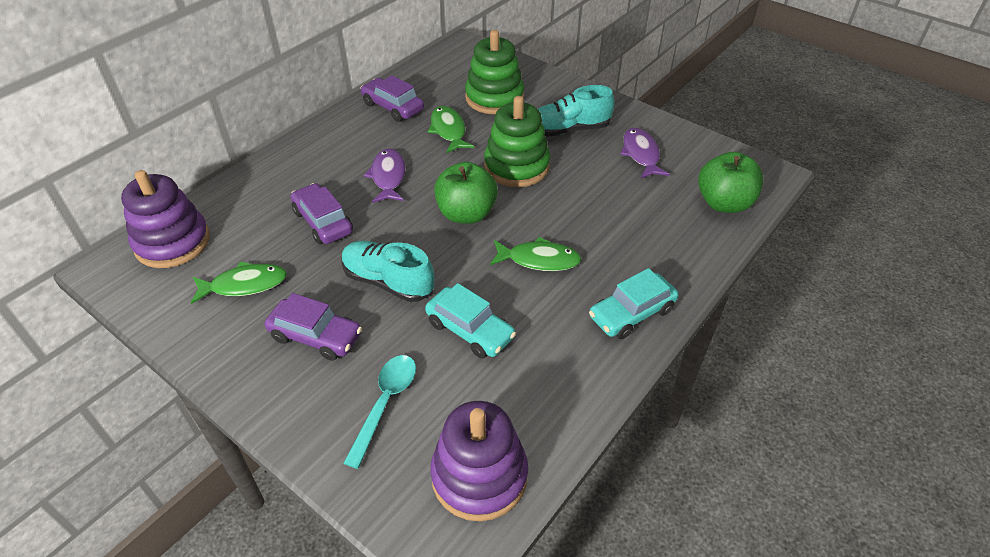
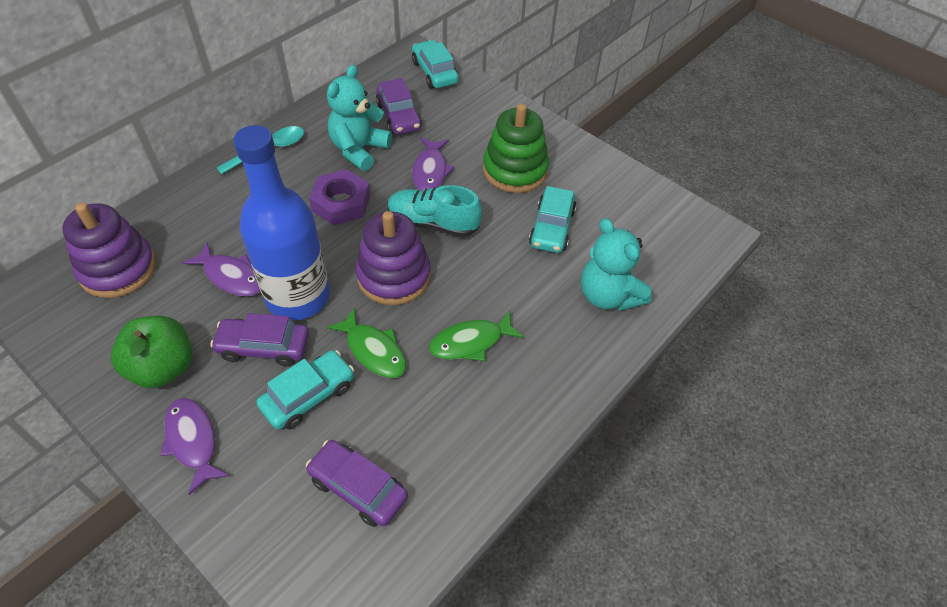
blue bottle: 0 -> 1
green apple: 2 -> 1
green fish: 3 -> 2
green stacking toy: 2 -> 1
purple fish: 2 -> 3
purple nut: 0 -> 1
turquoise car: 2 -> 3
turquoise shoe: 2 -> 1
turquoise teddy bear: 0 -> 2

